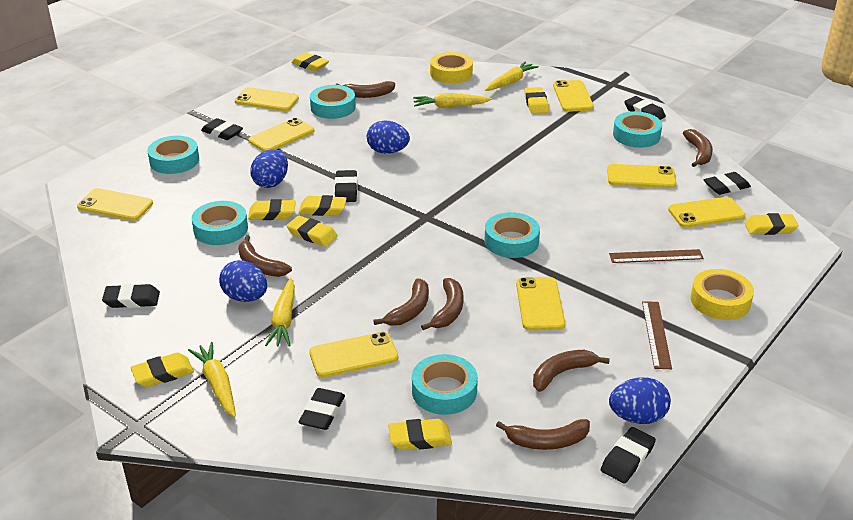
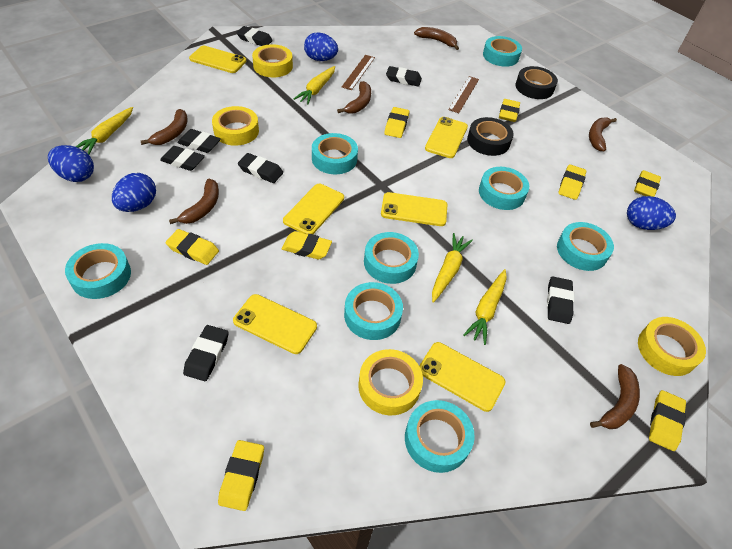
black tape: 0 -> 2
brown banana: 7 -> 6
turquoise tape: 6 -> 8
yellow phone: 8 -> 6
yellow tape: 2 -> 4

